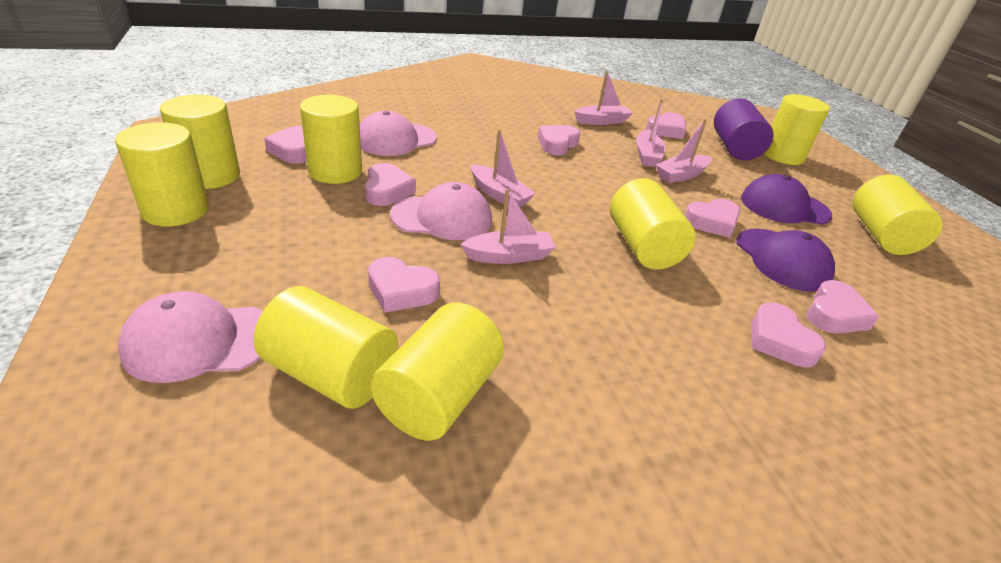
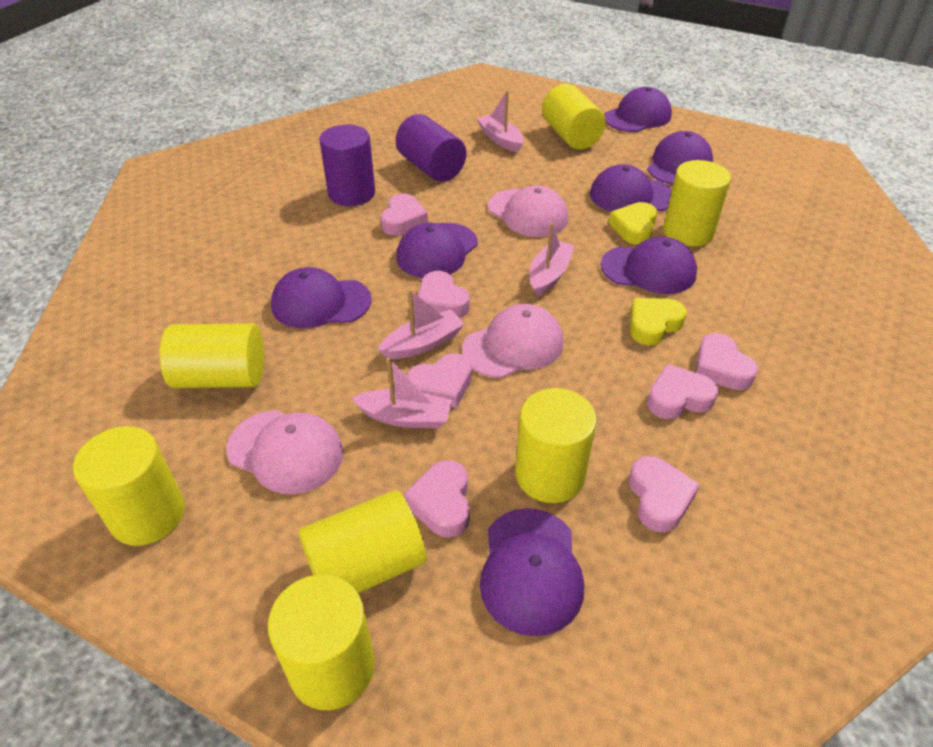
pink boat: 5 -> 4
pink heart: 8 -> 7
purple cap: 2 -> 7
purple cylinder: 1 -> 2
yellow cylinder: 8 -> 7
yellow heart: 0 -> 2

